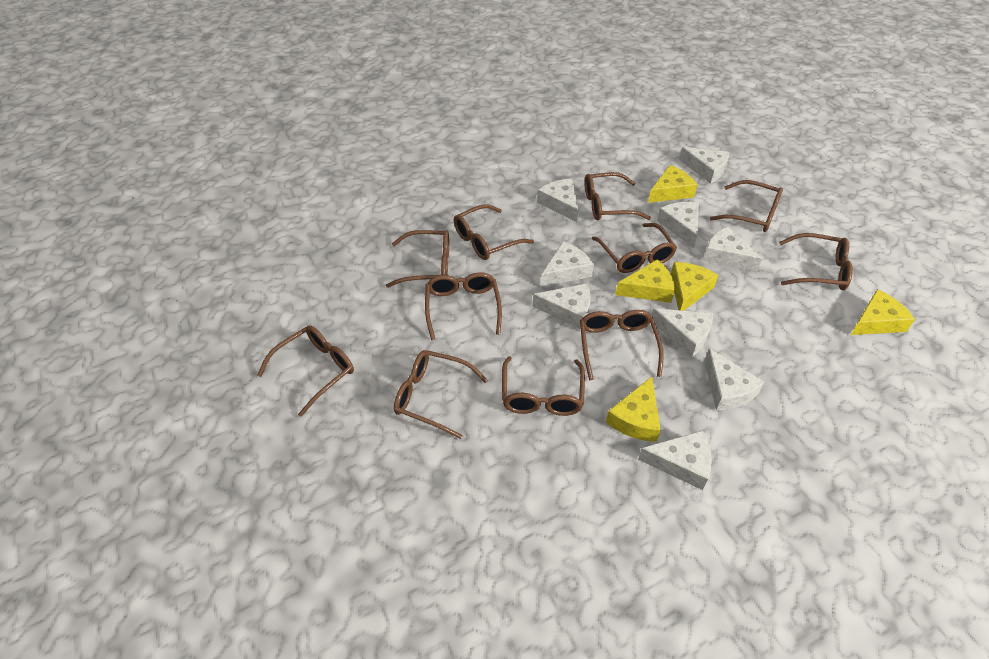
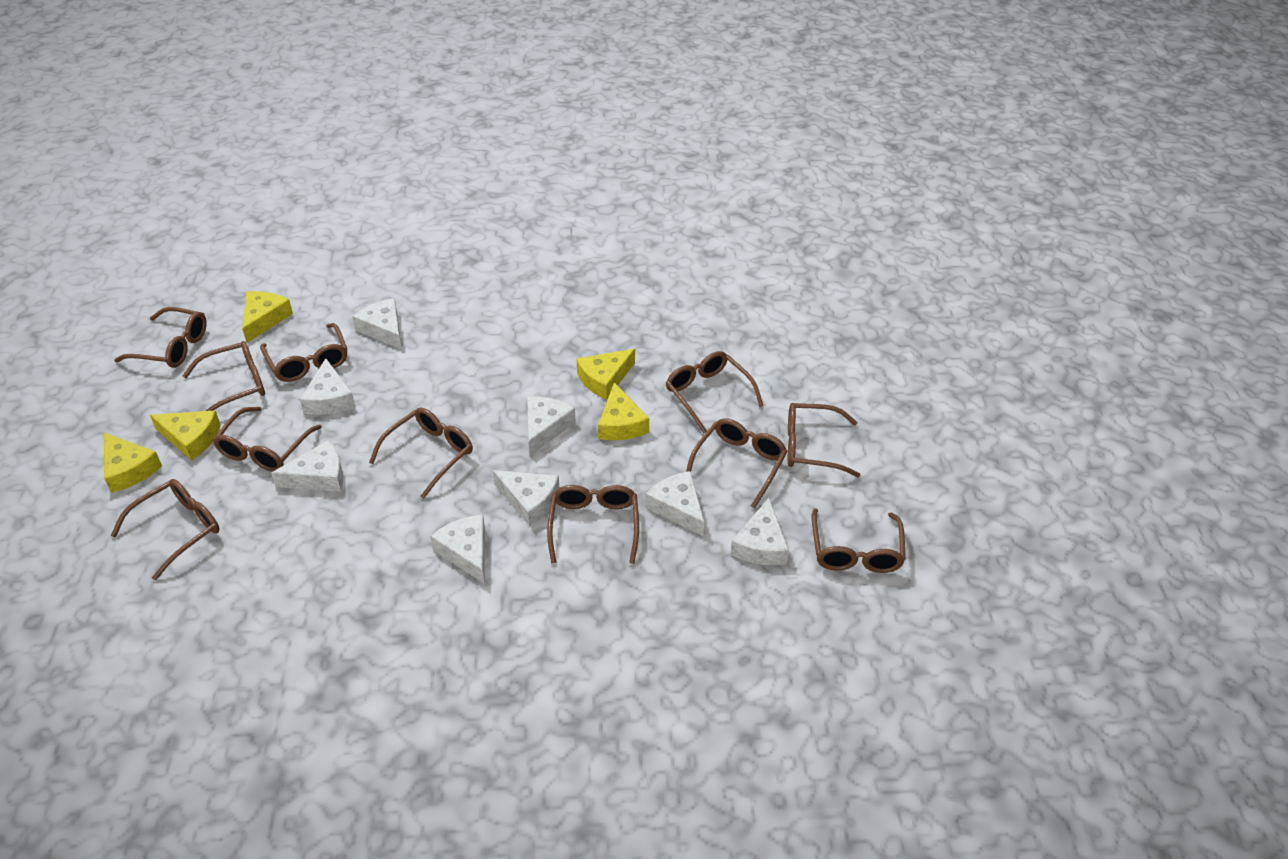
white cheese: 9 -> 8

